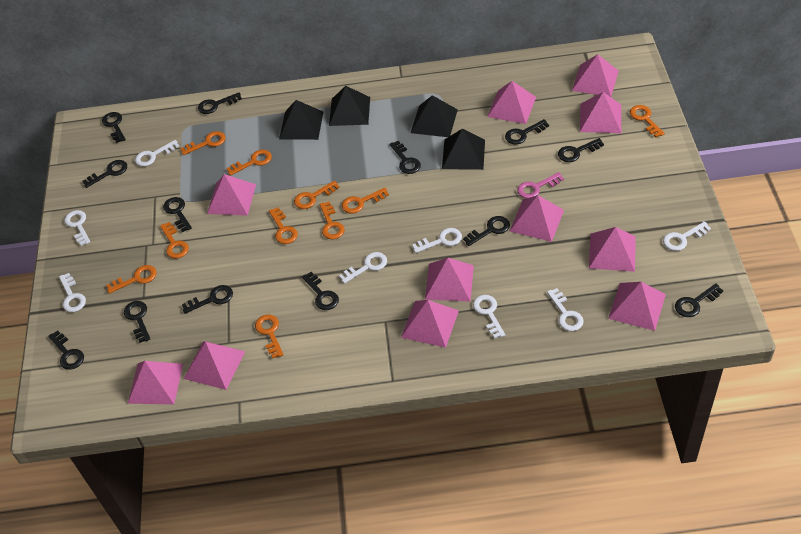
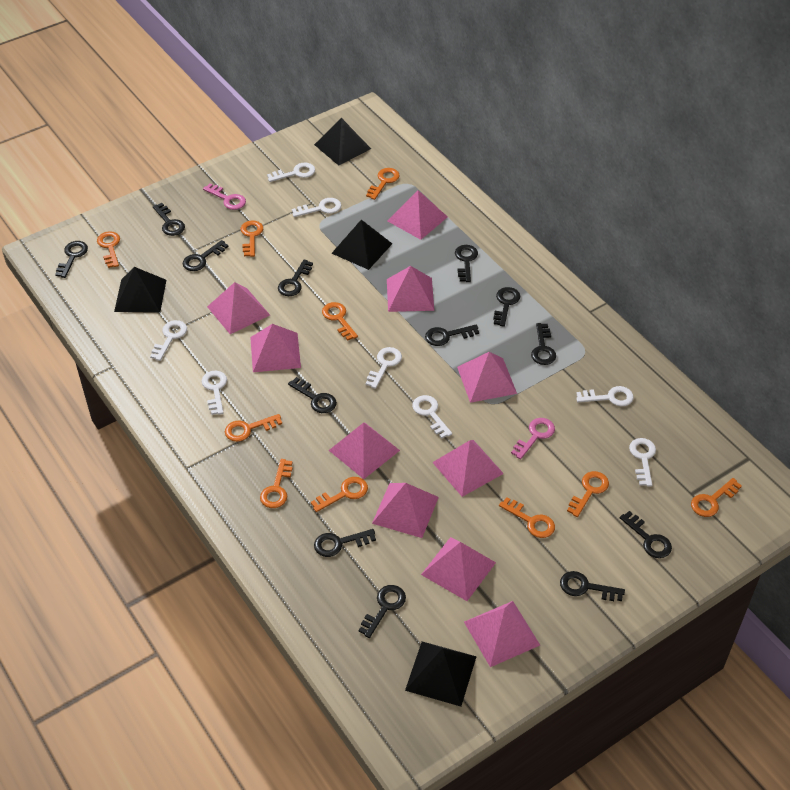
pink key: 1 -> 2
pink pyramid: 11 -> 10

